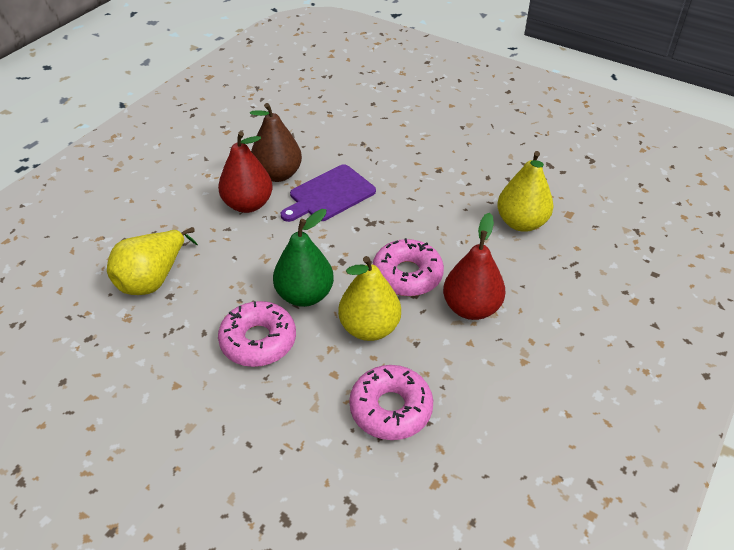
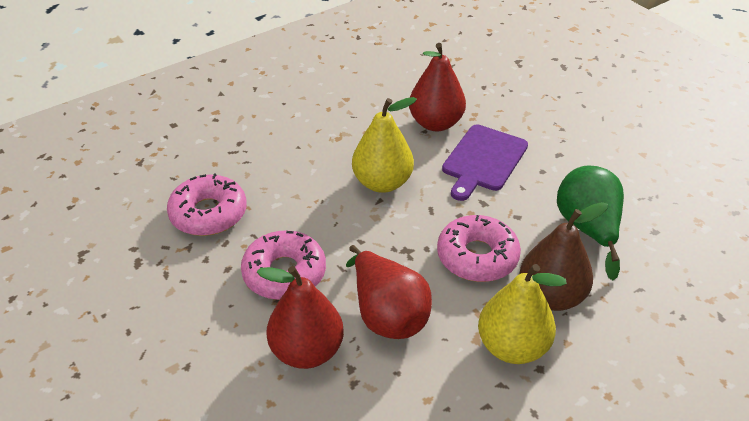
red pear: 2 -> 3
yellow pear: 3 -> 2

